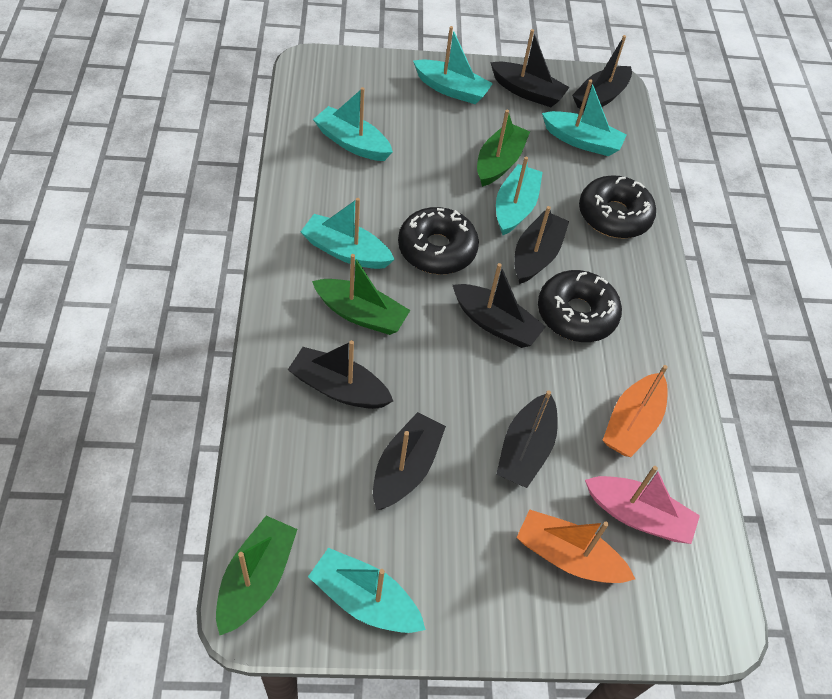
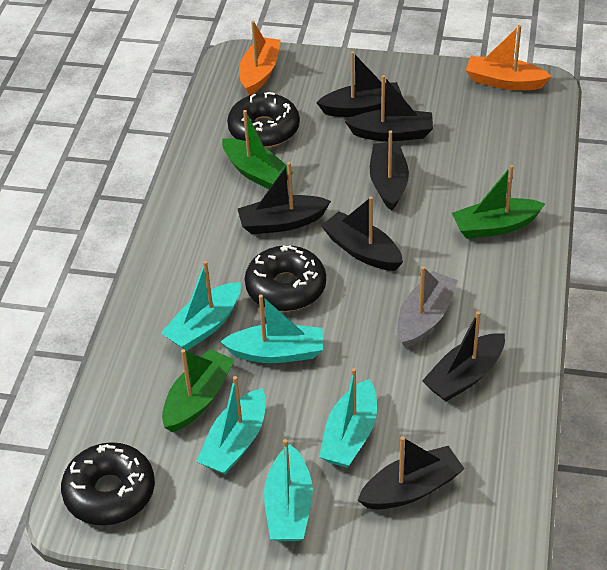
grey boat: 0 -> 1
pink boat: 1 -> 0
turquoise boat: 6 -> 5

